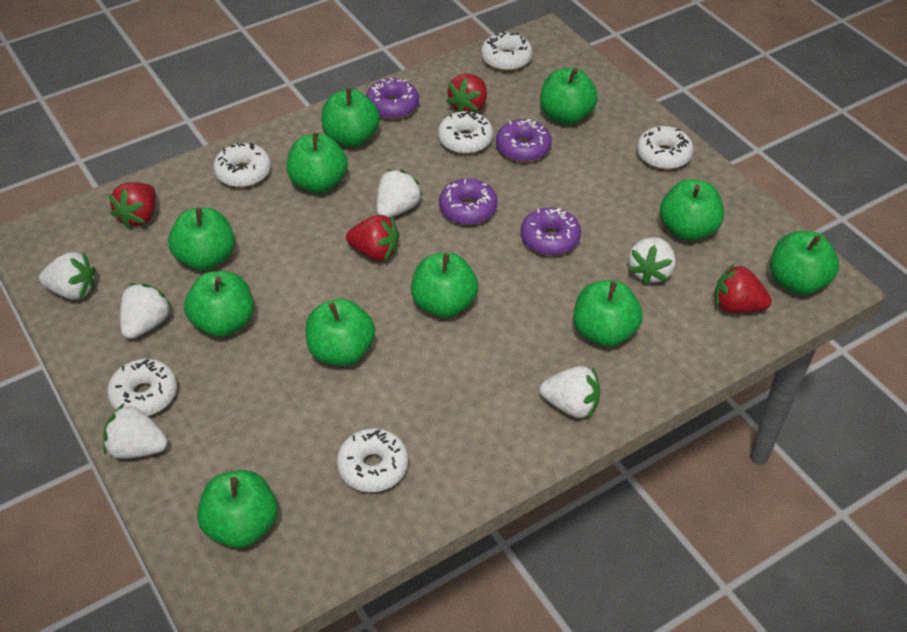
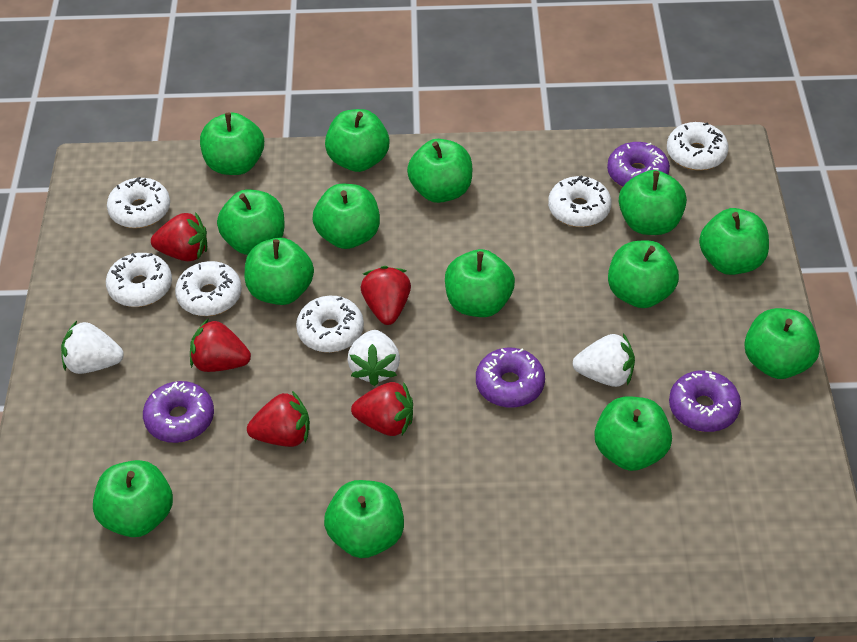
green apple: 11 -> 14
red strawberry: 4 -> 5
white strawberry: 6 -> 3

